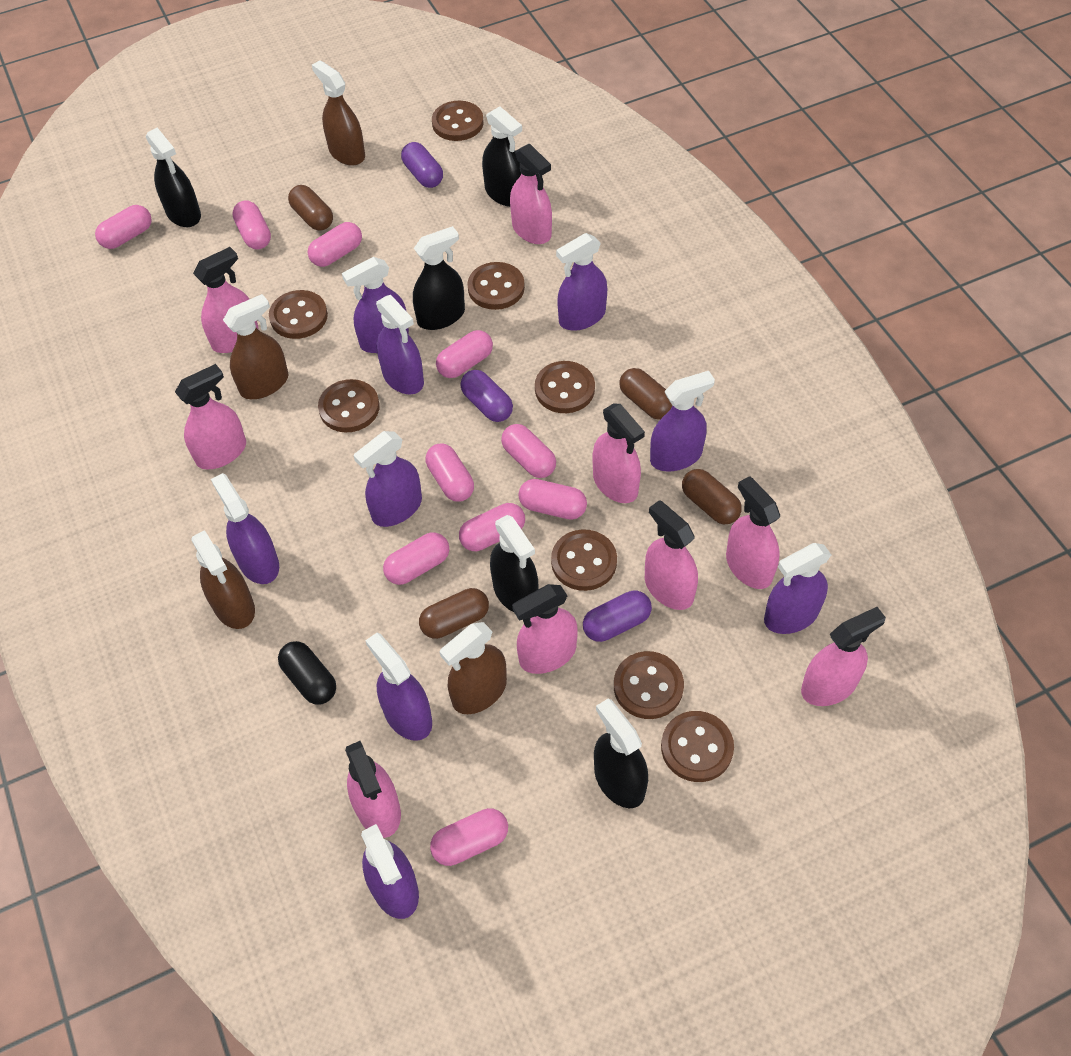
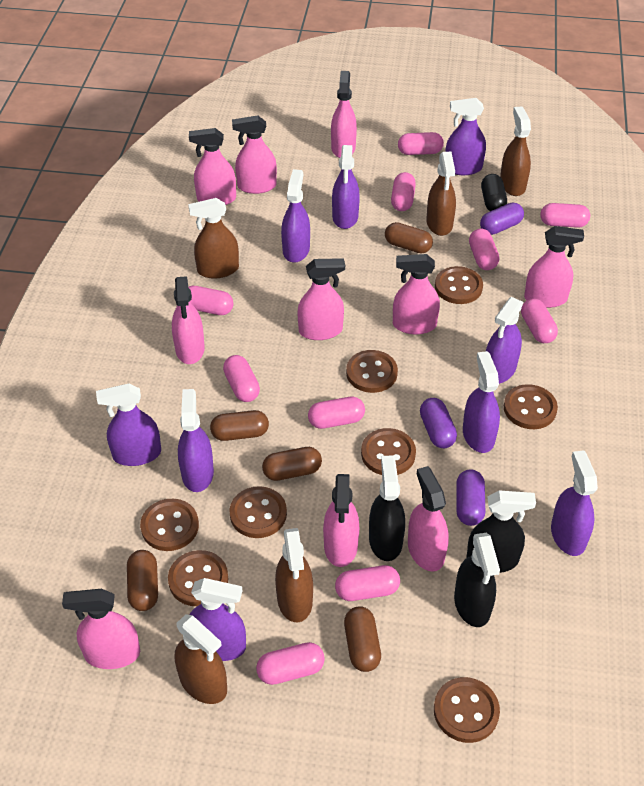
black spray bottle: 5 -> 3
brown capsule: 4 -> 5
brown spray bottle: 4 -> 5
pink spray bottle: 9 -> 10

